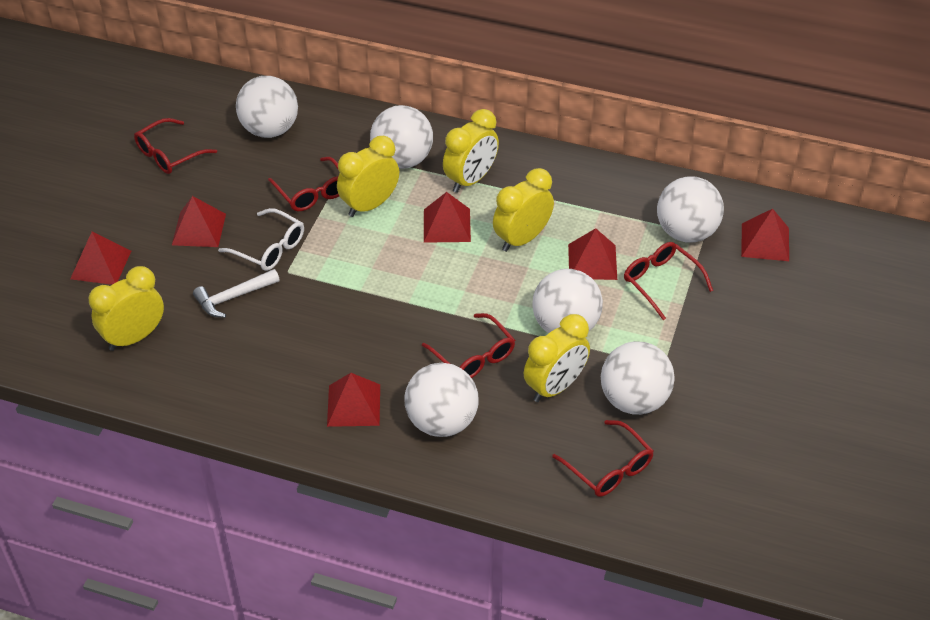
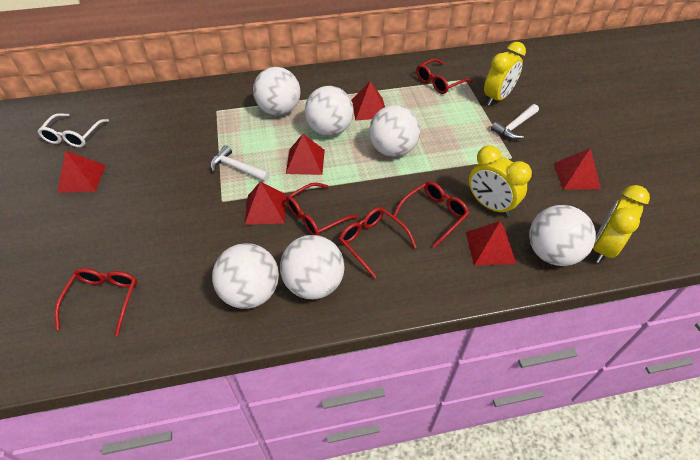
white hammer: 1 -> 2
yellow clock: 5 -> 3

